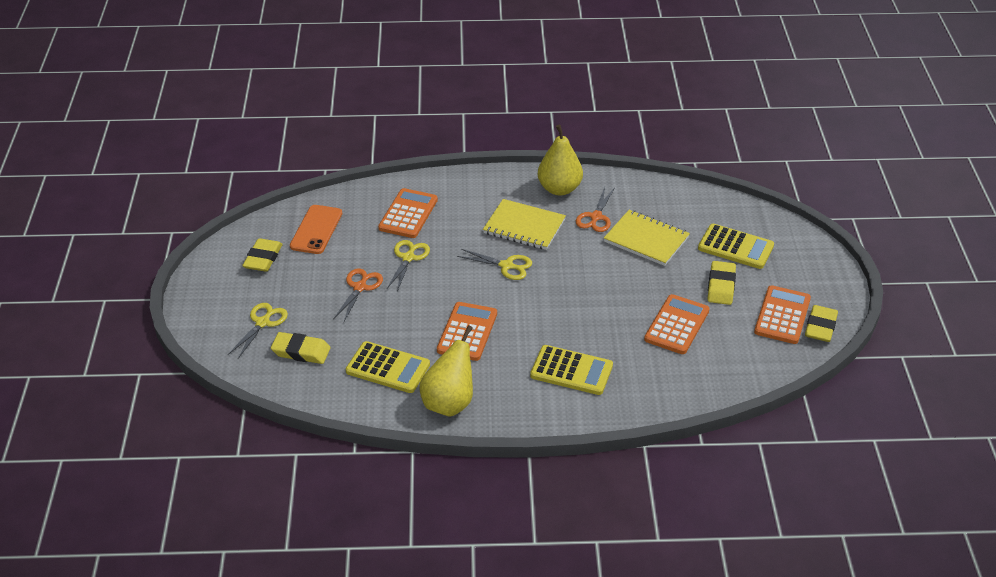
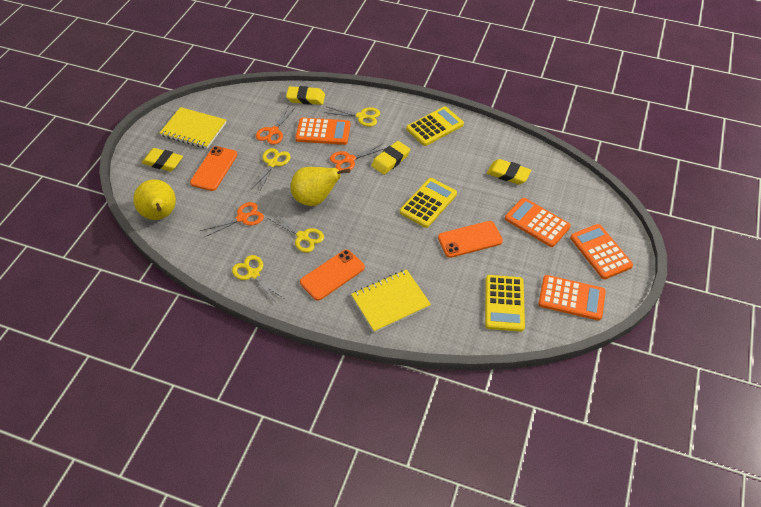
orange phone: 1 -> 3
orange scissors: 2 -> 3
yellow scissors: 3 -> 4

